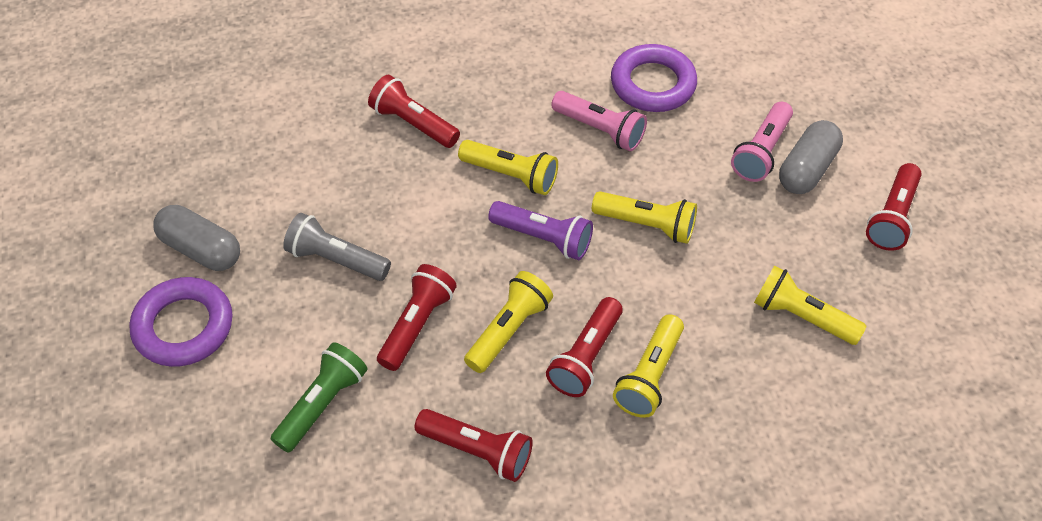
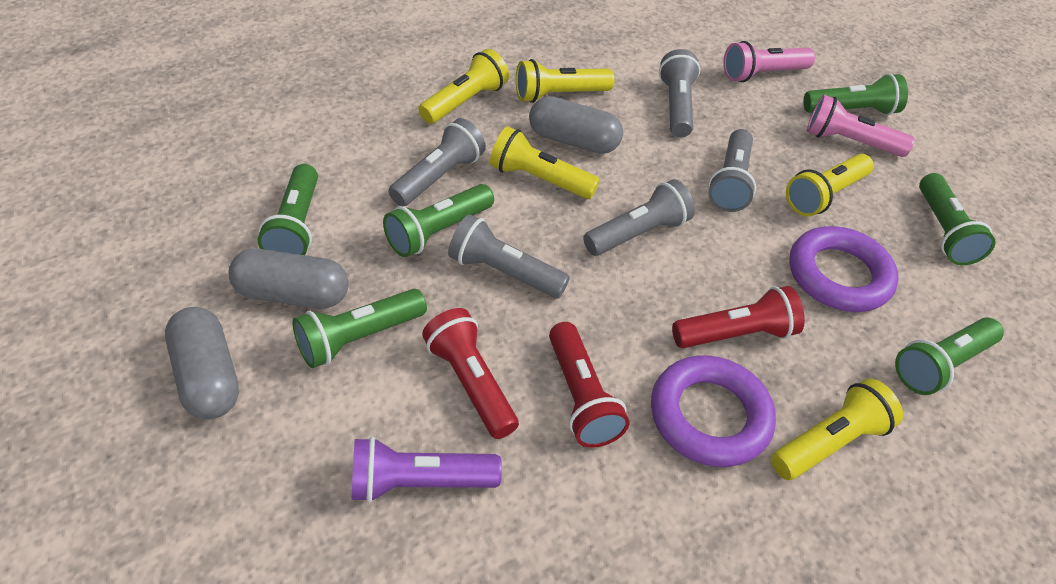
green flashlight: 1 -> 6
grey capsule: 2 -> 3
grey flashlight: 1 -> 5
red flashlight: 5 -> 3

